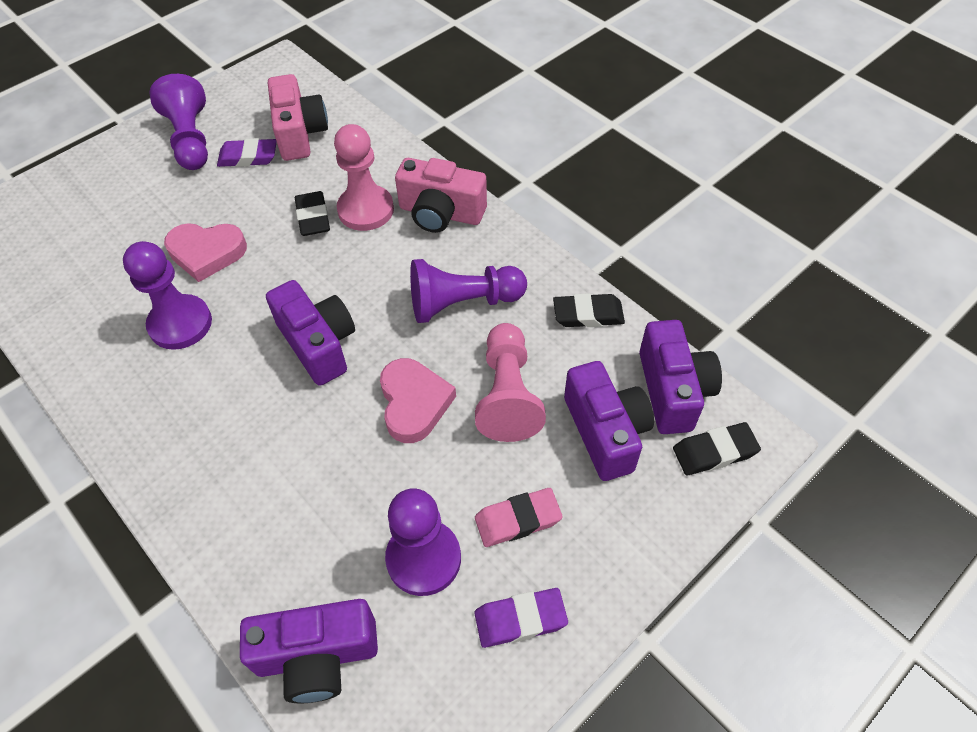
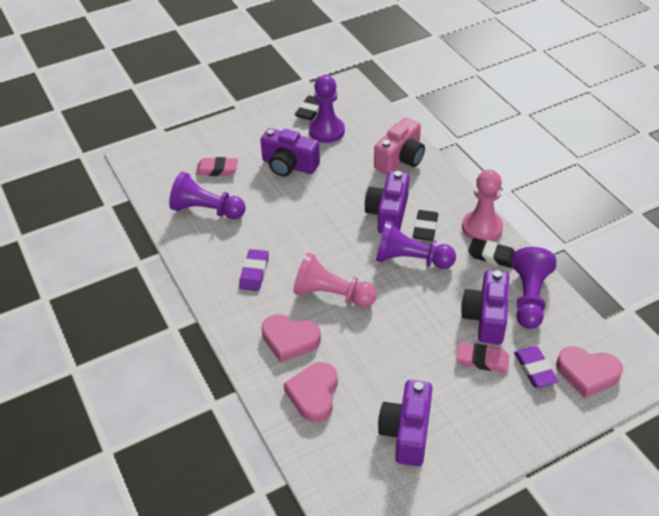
pink camera: 2 -> 1
pink eraser: 1 -> 2
pink heart: 2 -> 3

